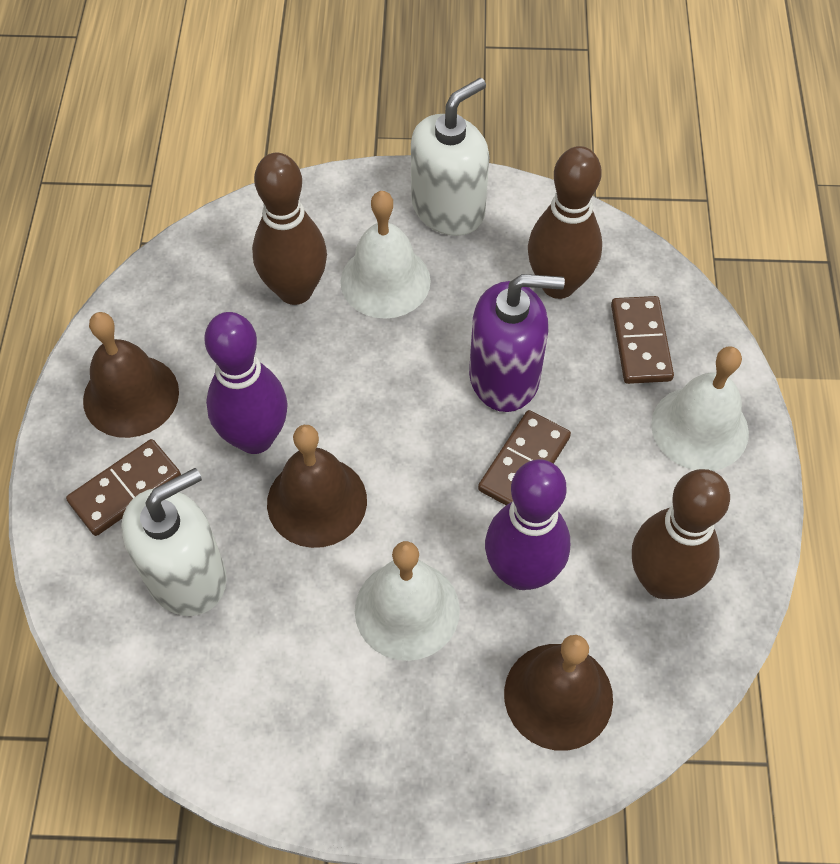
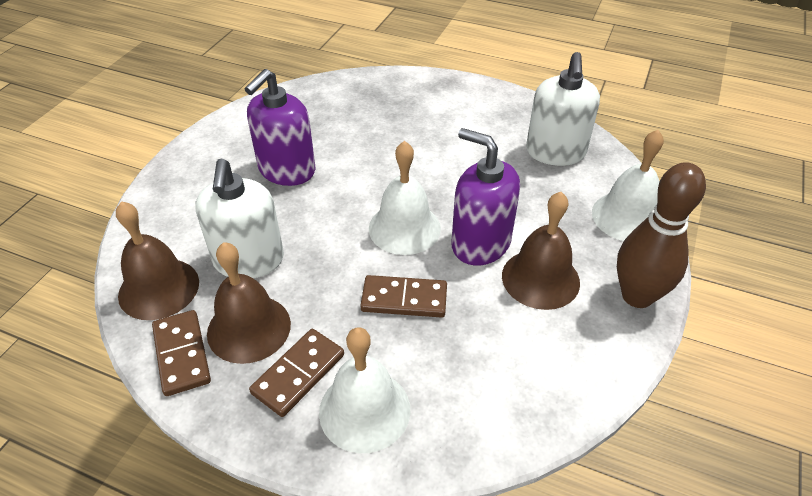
brown bowling pin: 3 -> 1
purple bowling pin: 2 -> 0
purple soap dispenser: 1 -> 2

